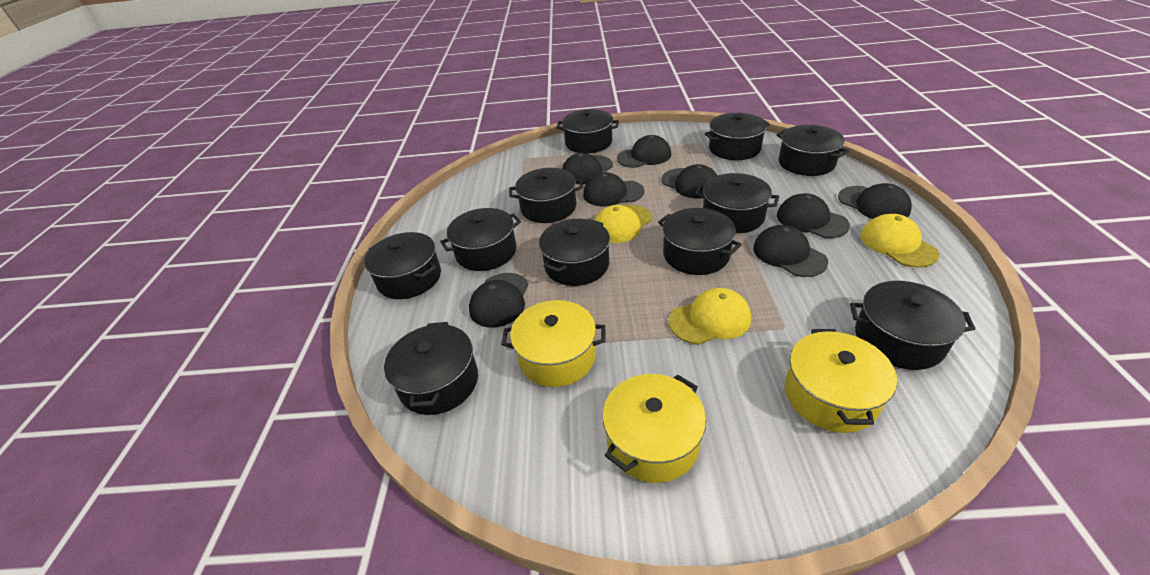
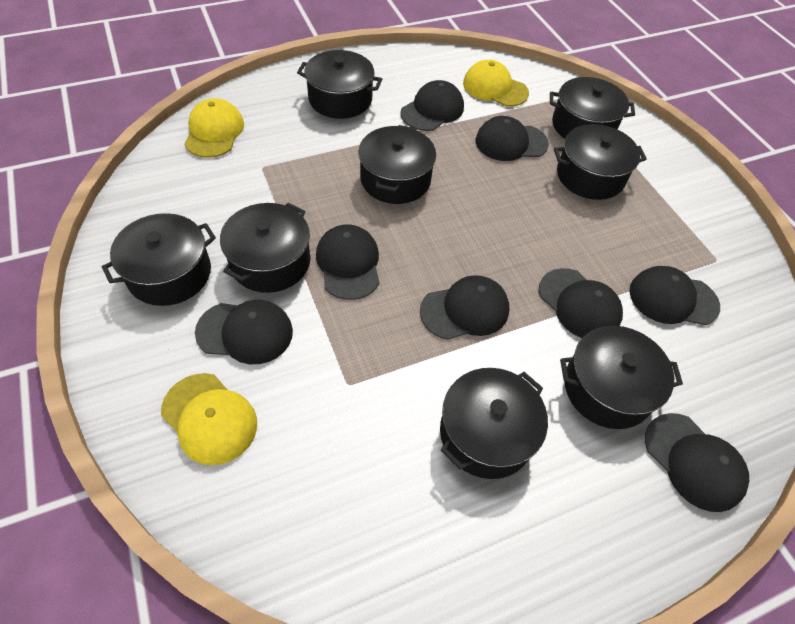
black pot: 11 -> 8
yellow pot: 3 -> 0

